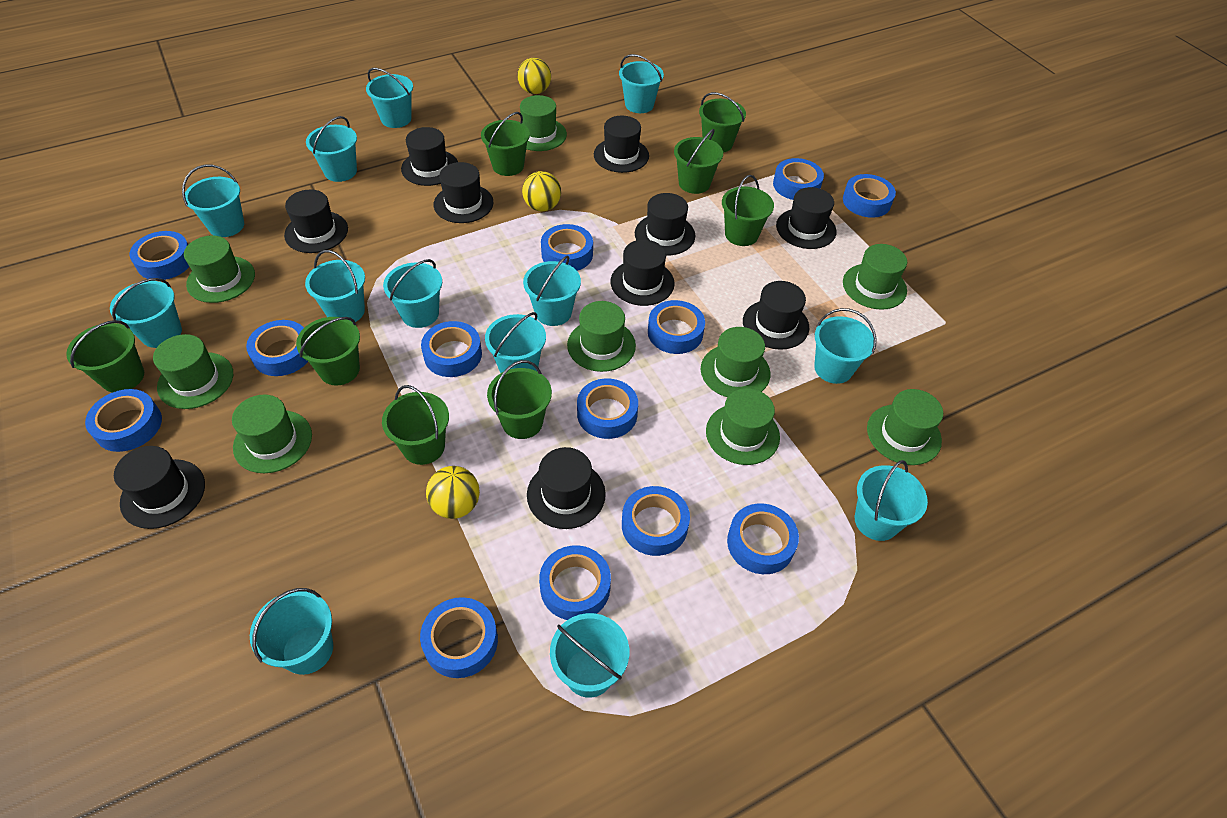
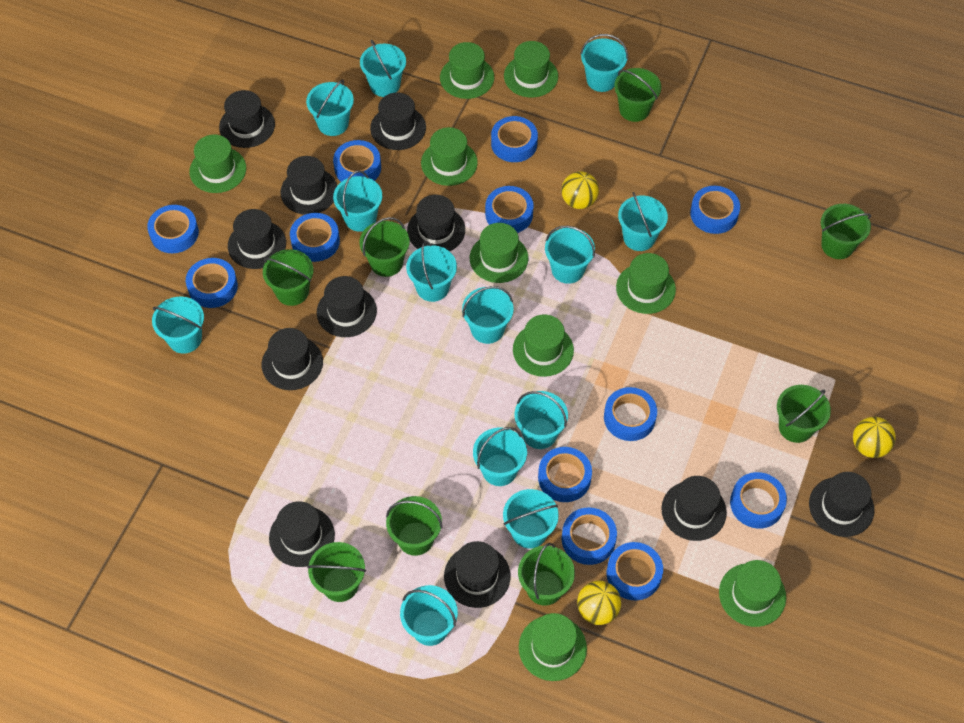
black hat: 10 -> 11
blue tape: 13 -> 12

